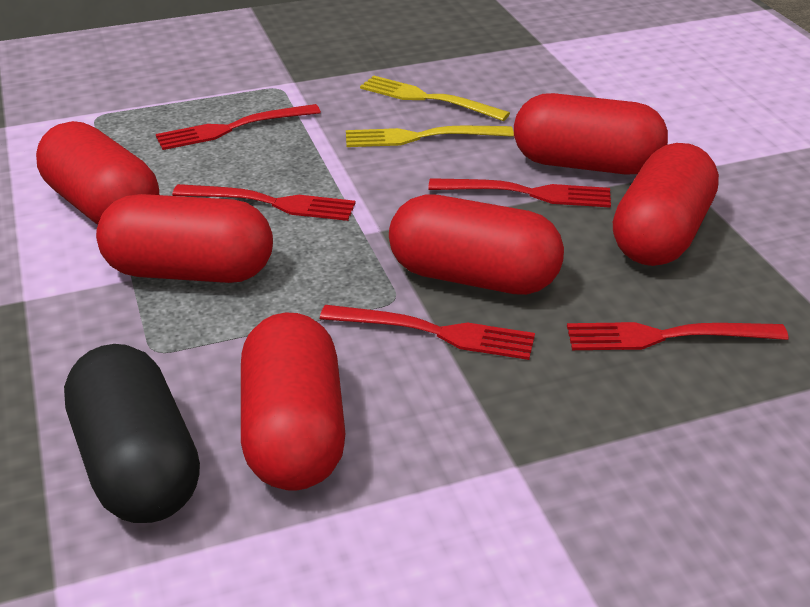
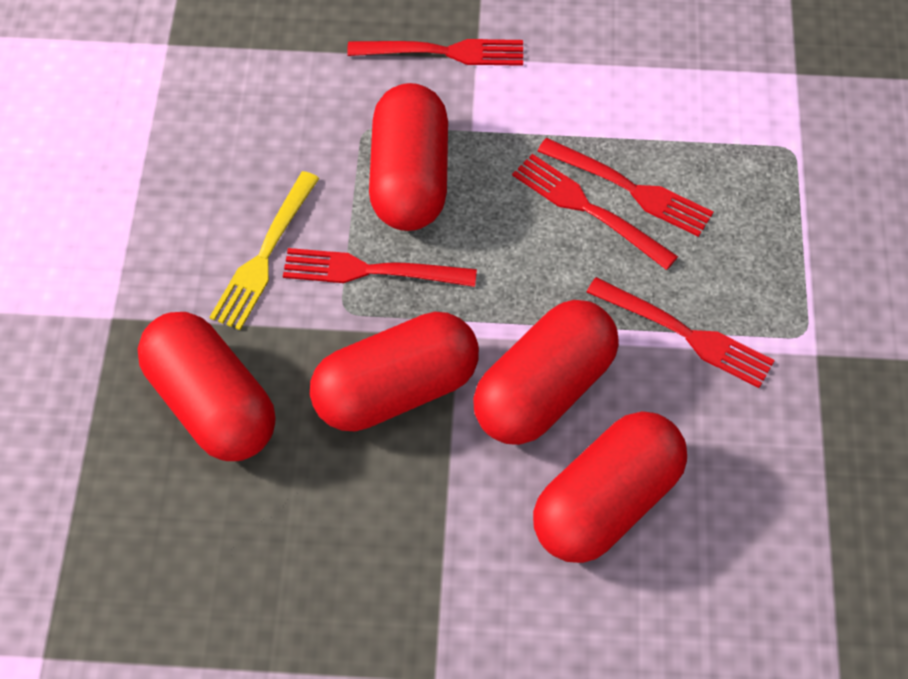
black capsule: 1 -> 0
red capsule: 6 -> 5
yellow fork: 2 -> 1

